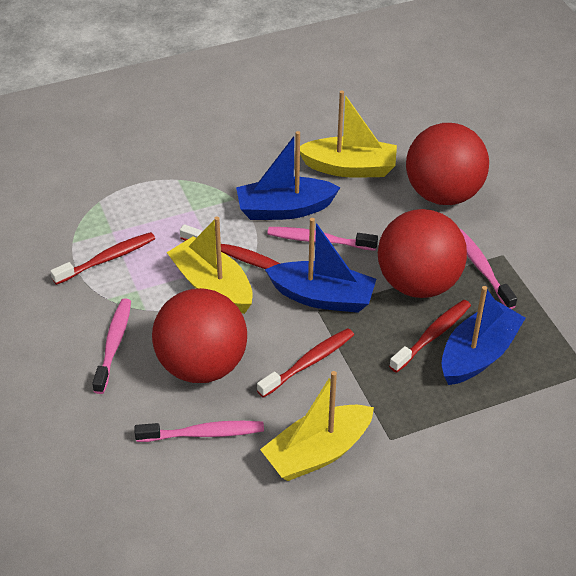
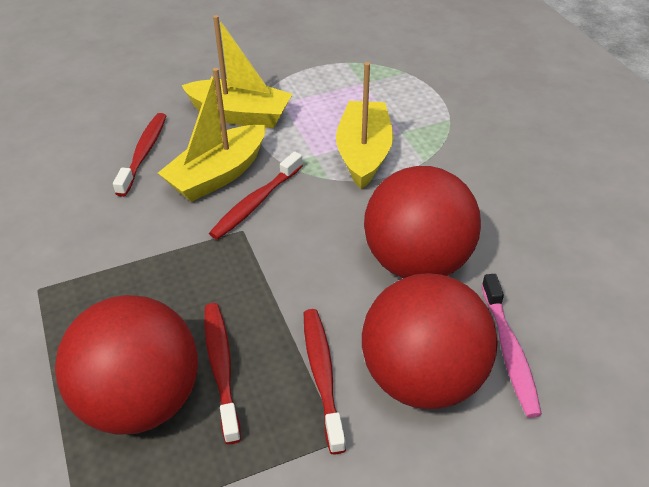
blue boat: 3 -> 0
pink toothbrush: 4 -> 1

